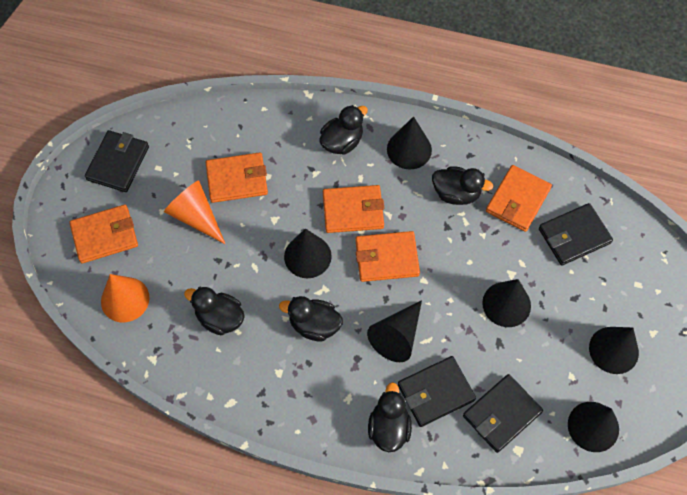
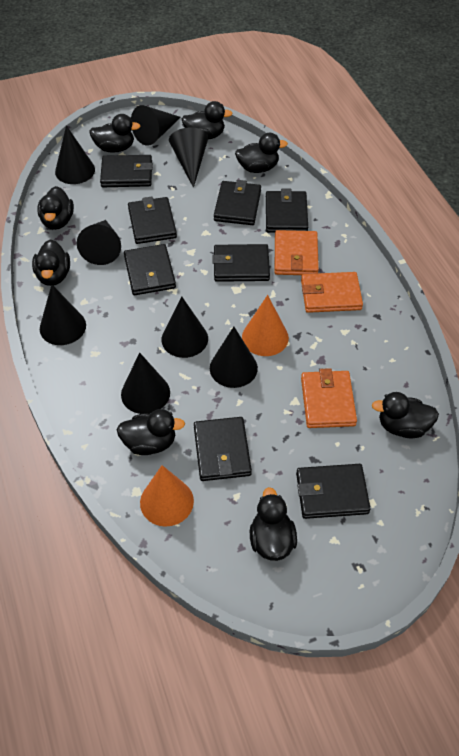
black cone: 6 -> 8
black duck: 5 -> 8
black wallet: 4 -> 8
orange wallet: 5 -> 3

